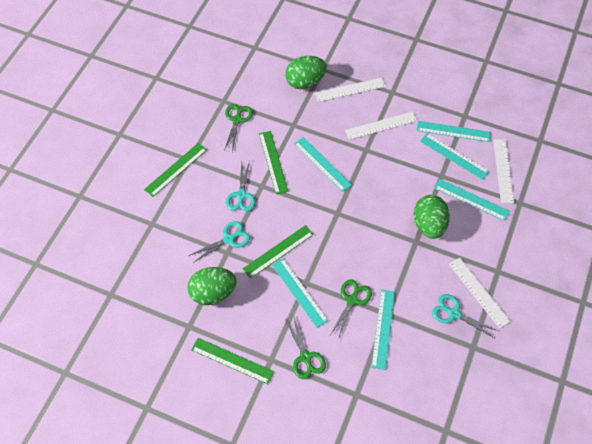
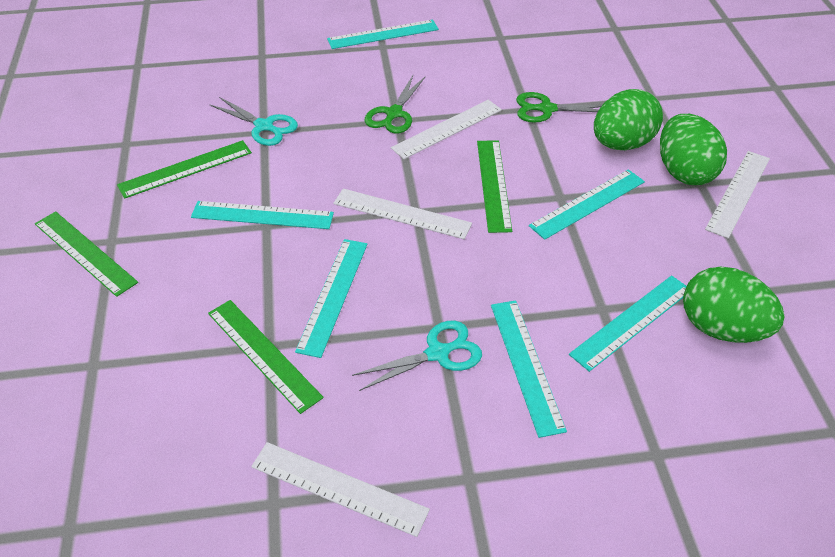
green scissors: 3 -> 2
turquoise scissors: 3 -> 2

